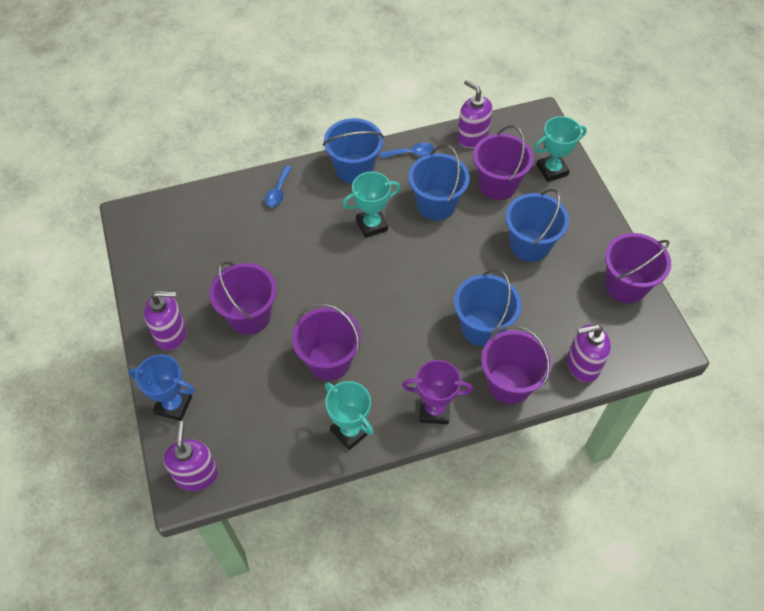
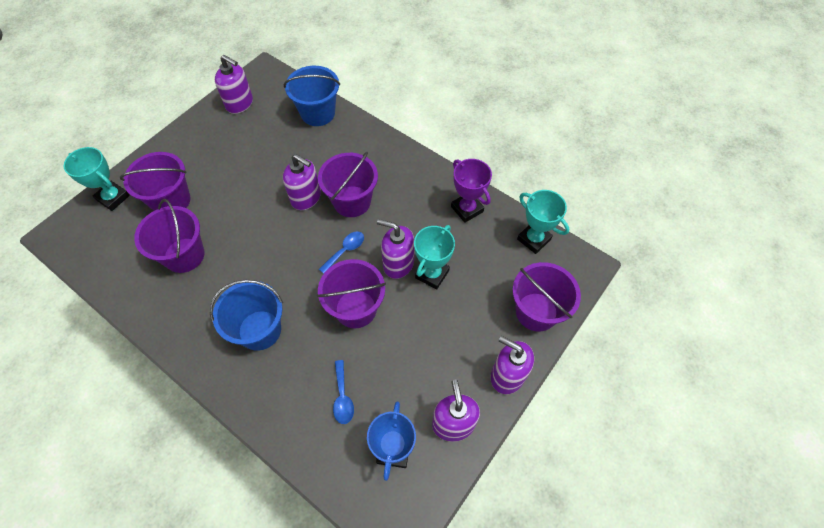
blue bucket: 4 -> 2
purple soap dispenser: 4 -> 5

